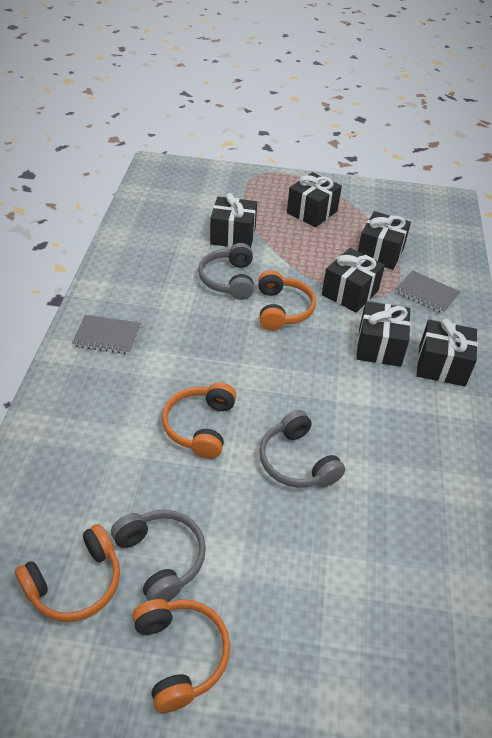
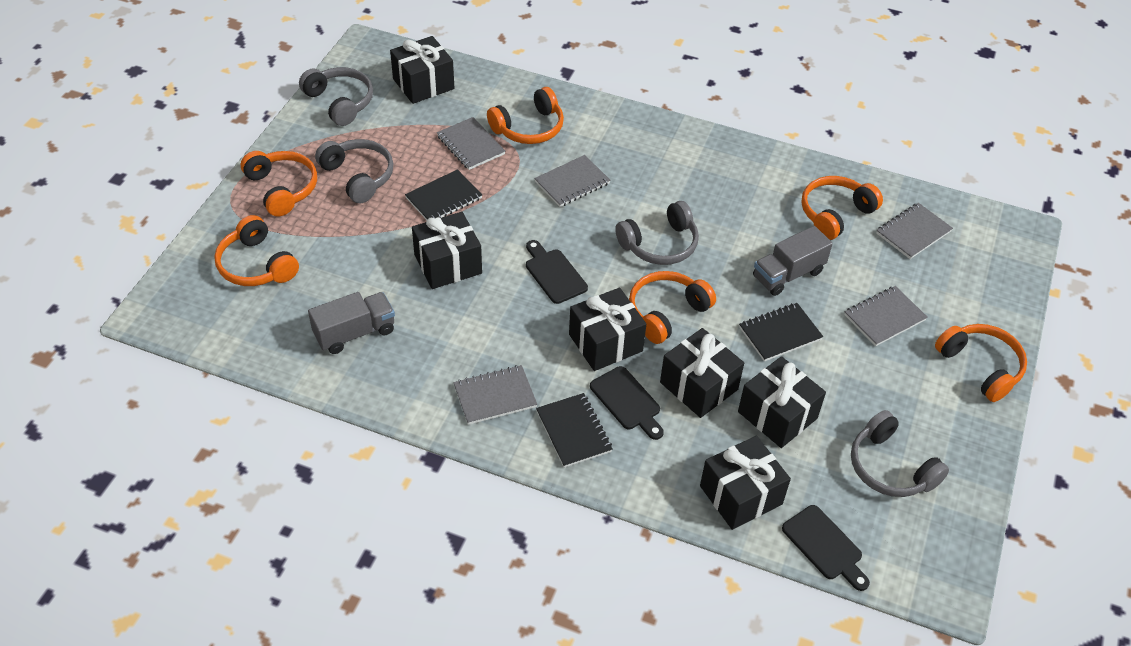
black cutting board: 0 -> 3
black notebook: 0 -> 3
grey headphones: 3 -> 4
grey notebook: 2 -> 5
grey truck: 0 -> 2
orange headphones: 4 -> 6

